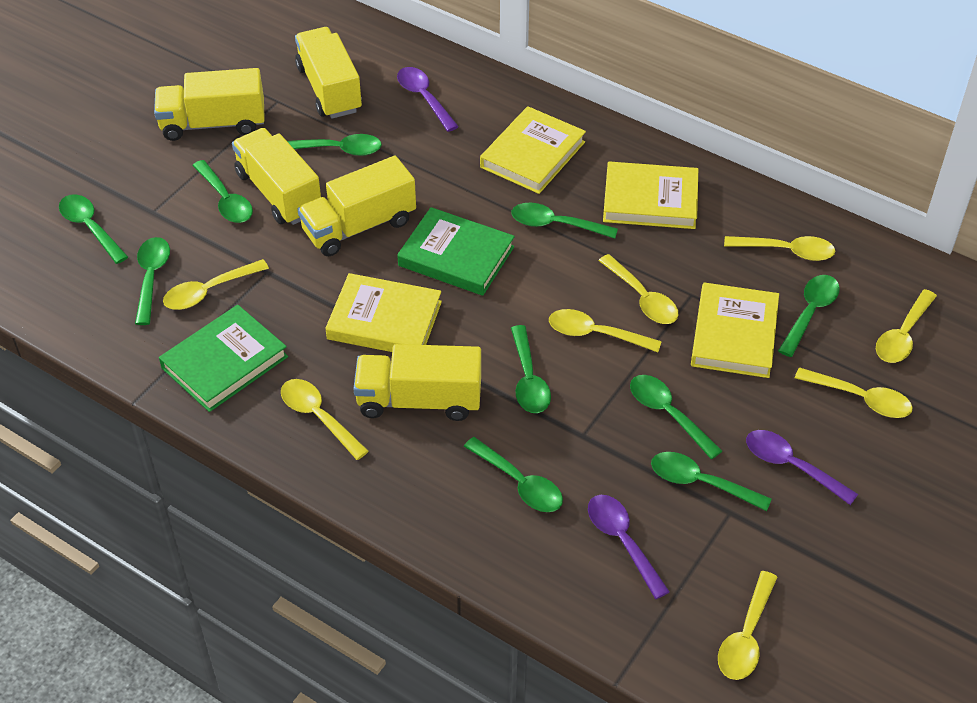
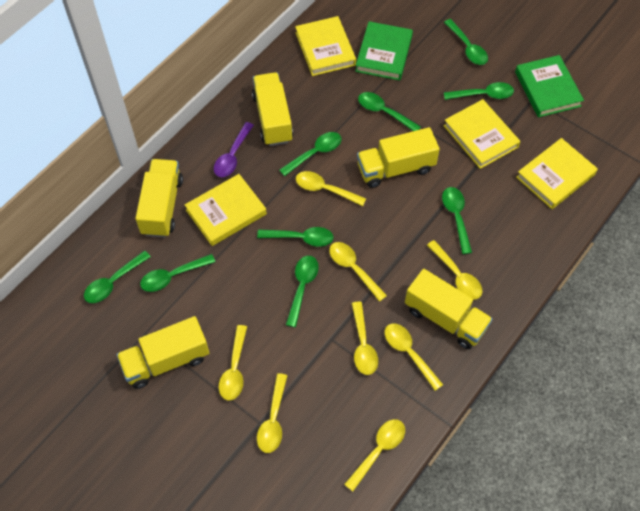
green spoon: 10 -> 9
purple spoon: 3 -> 1

